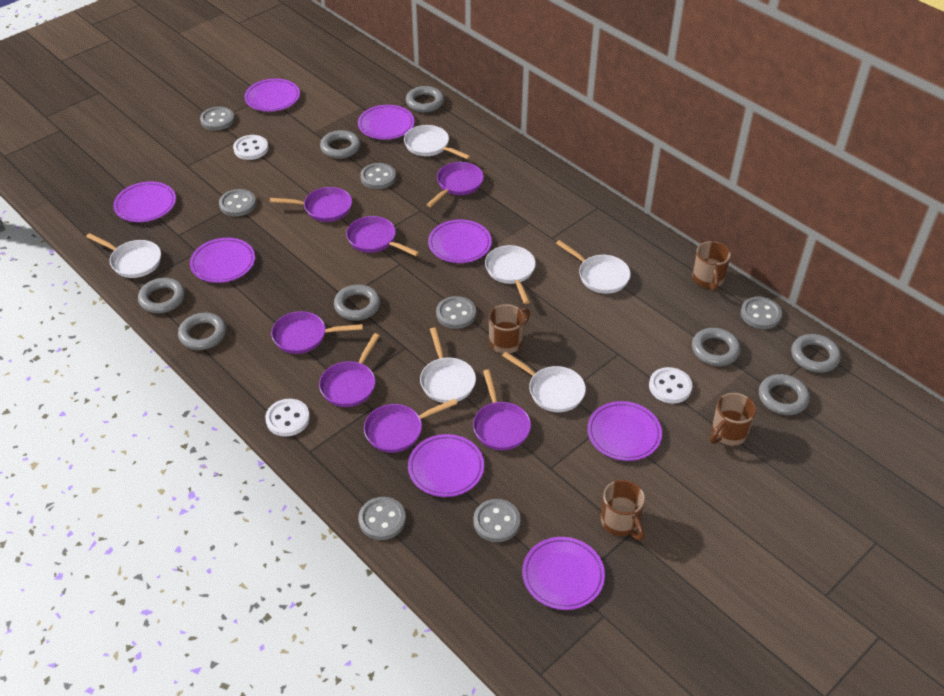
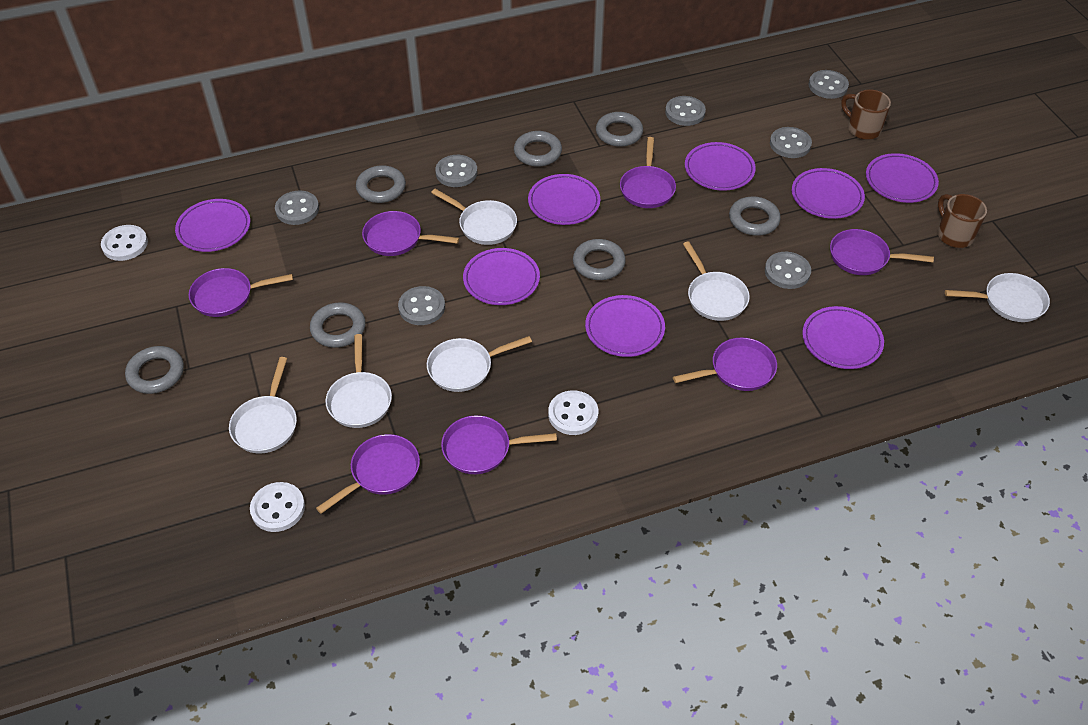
brown mug: 4 -> 2
grey ring: 8 -> 7

